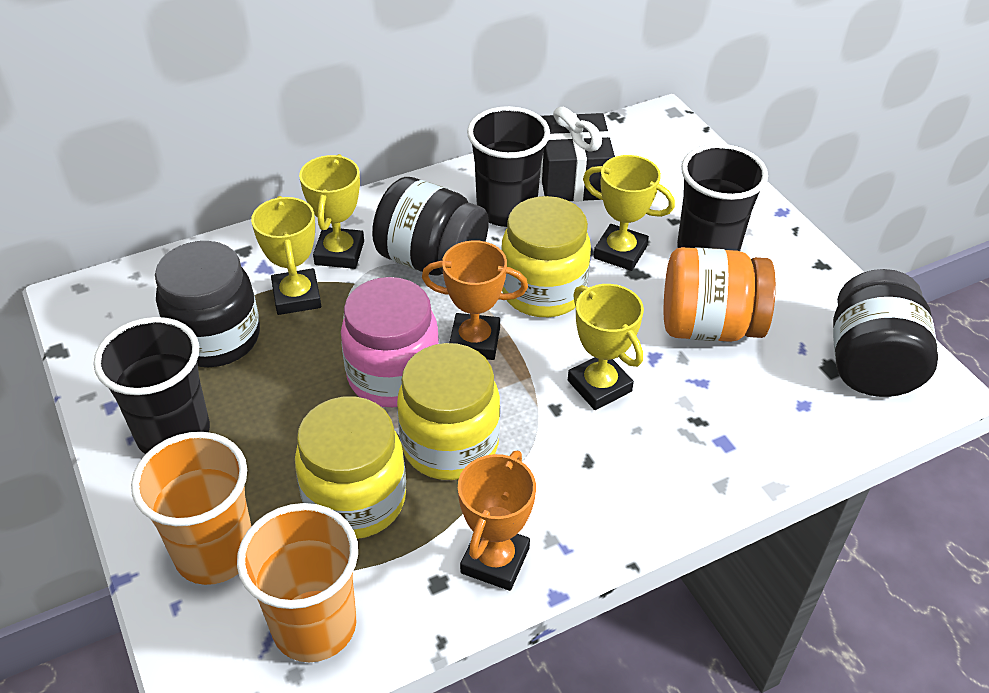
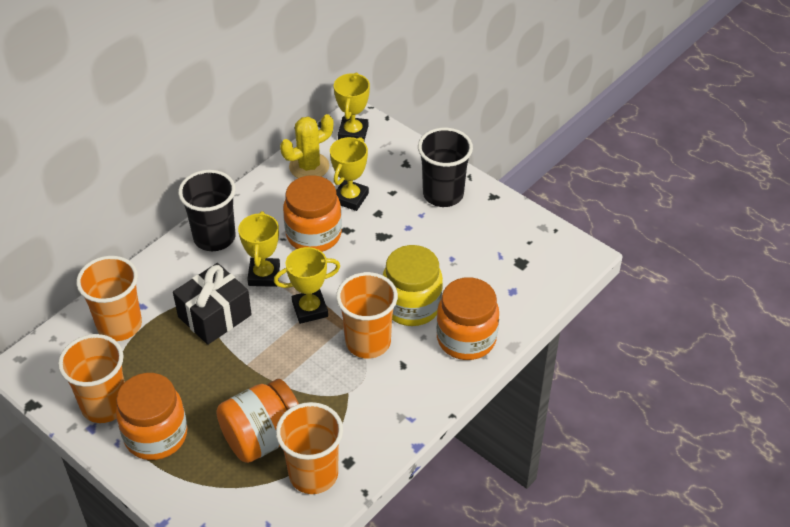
black cup: 3 -> 2
black jar: 3 -> 0
orange cup: 2 -> 4
orange jar: 1 -> 4
orange trophy: 2 -> 0
pink jar: 1 -> 0
yellow cactus: 0 -> 1
yellow jar: 3 -> 1

